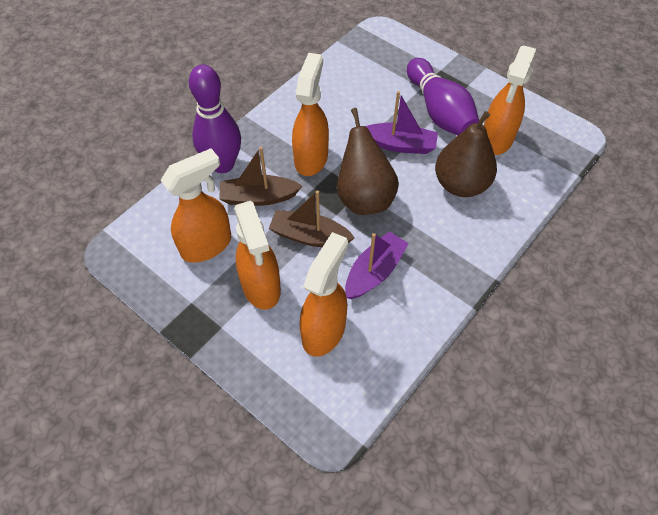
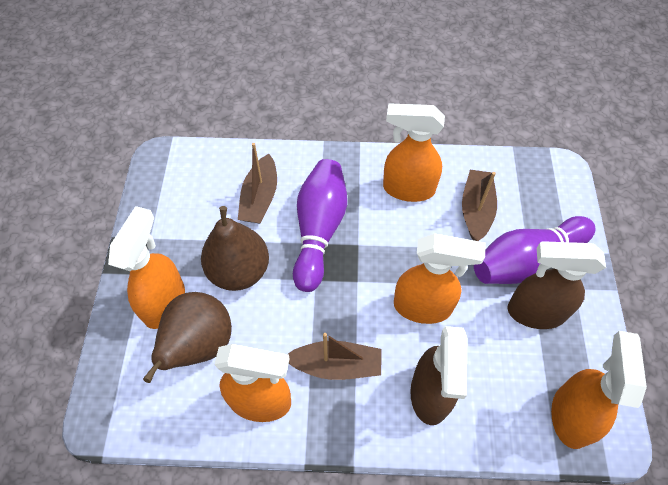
brown boat: 2 -> 3
brown spray bottle: 0 -> 2
purple boat: 2 -> 0

